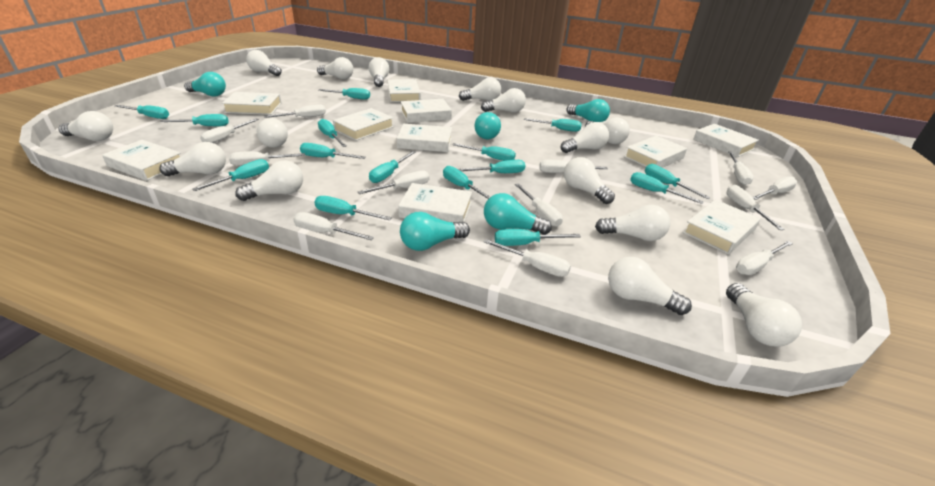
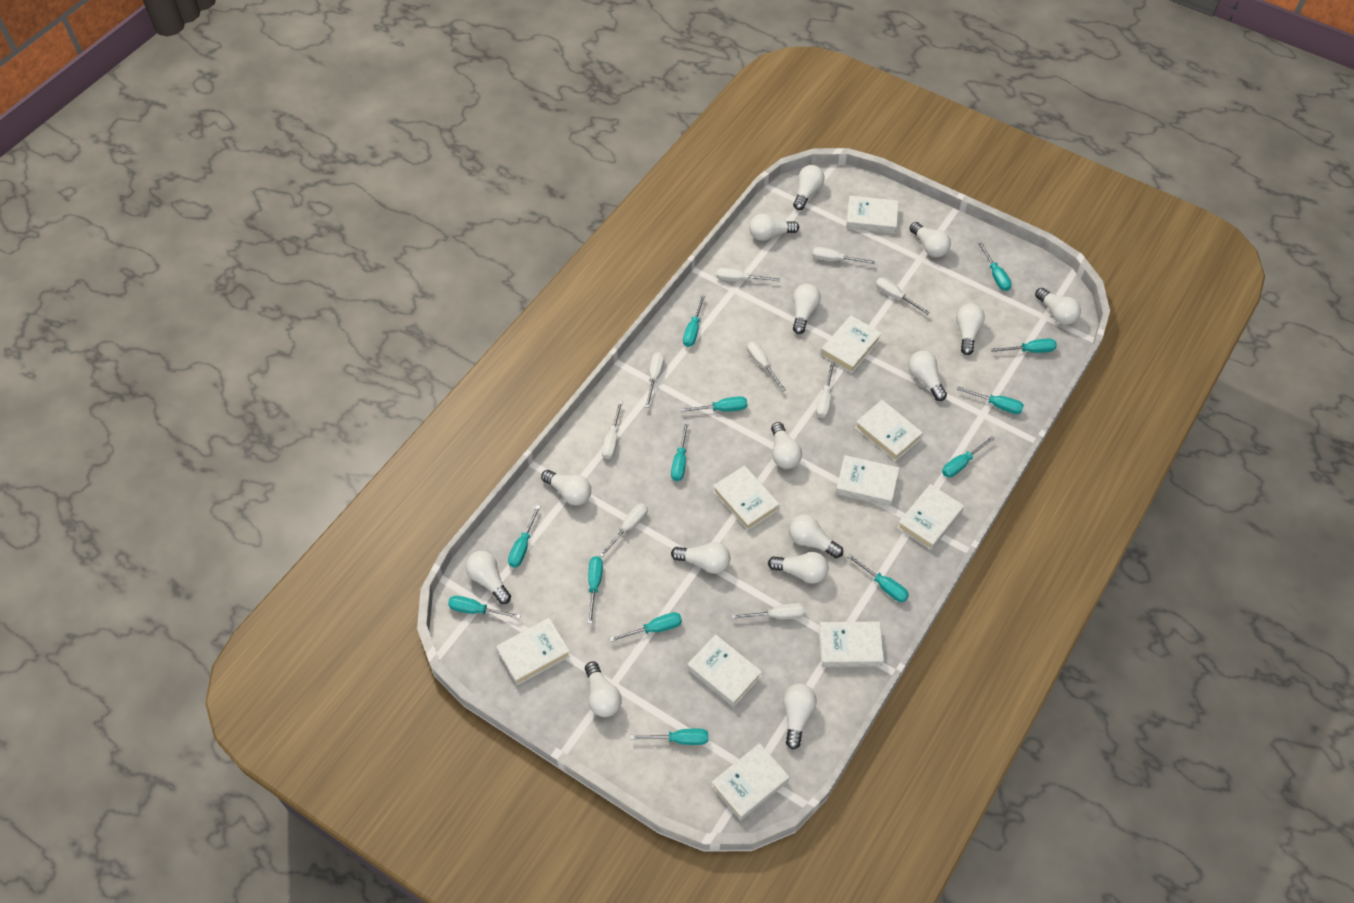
turquoise light bulb: 5 -> 0
turquoise screwdriver: 15 -> 13
white screwdriver: 12 -> 9

